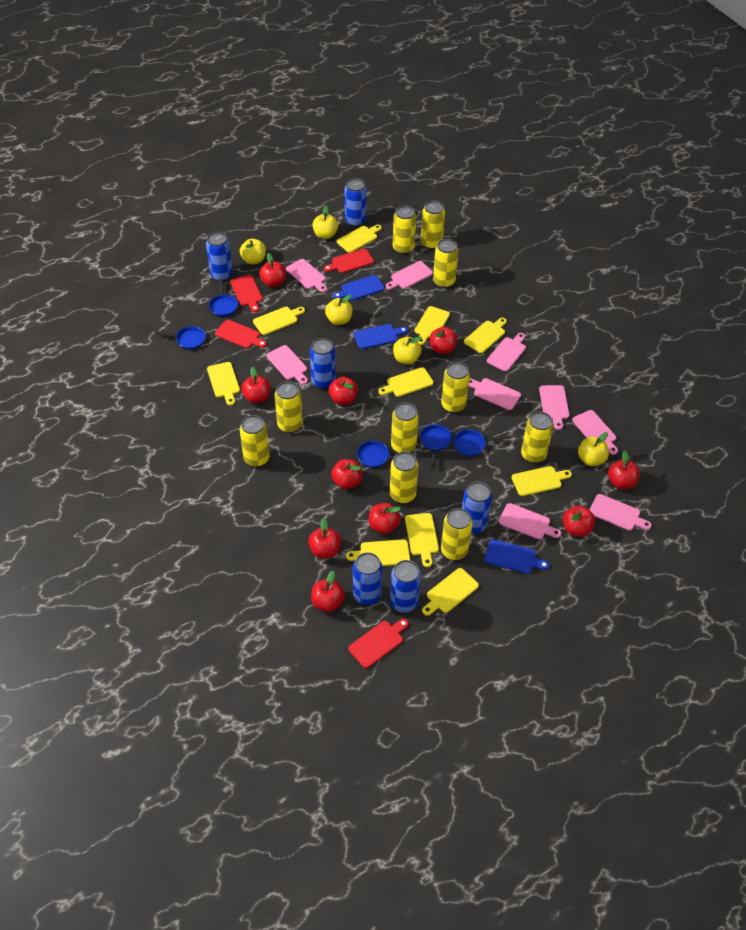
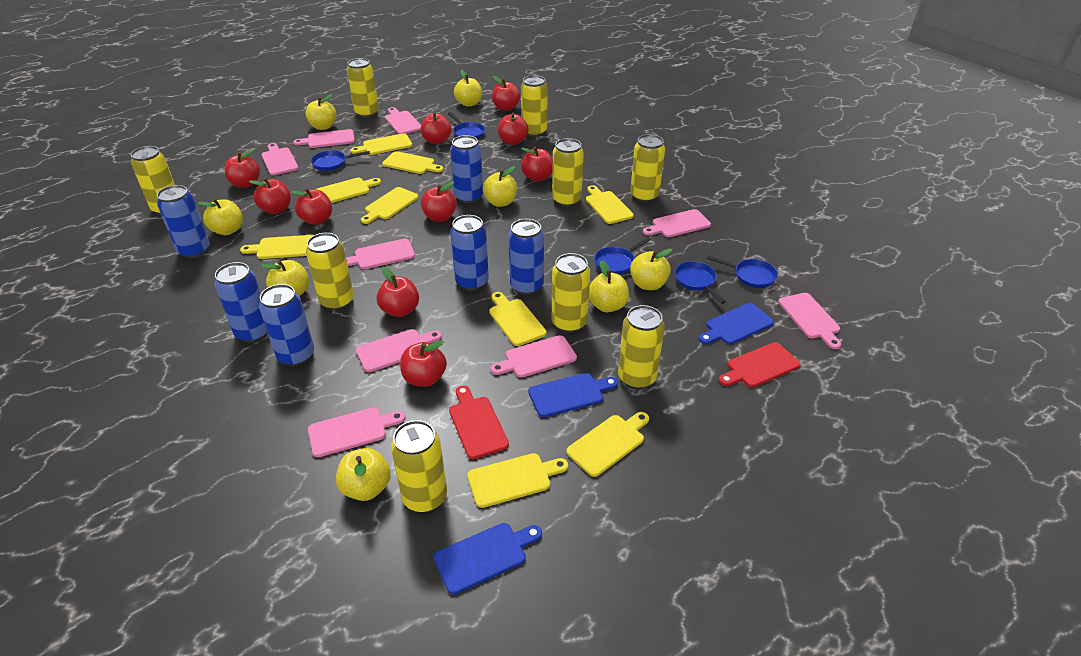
red cutting board: 4 -> 2
yellow apple: 5 -> 8
yellow can: 10 -> 9
yellow cutting board: 10 -> 9

